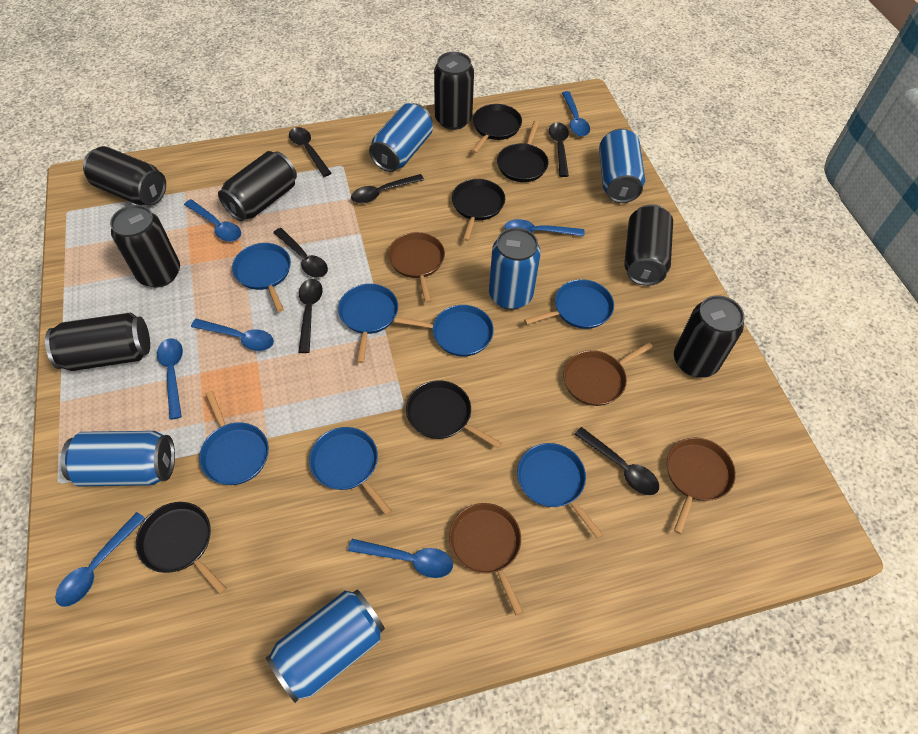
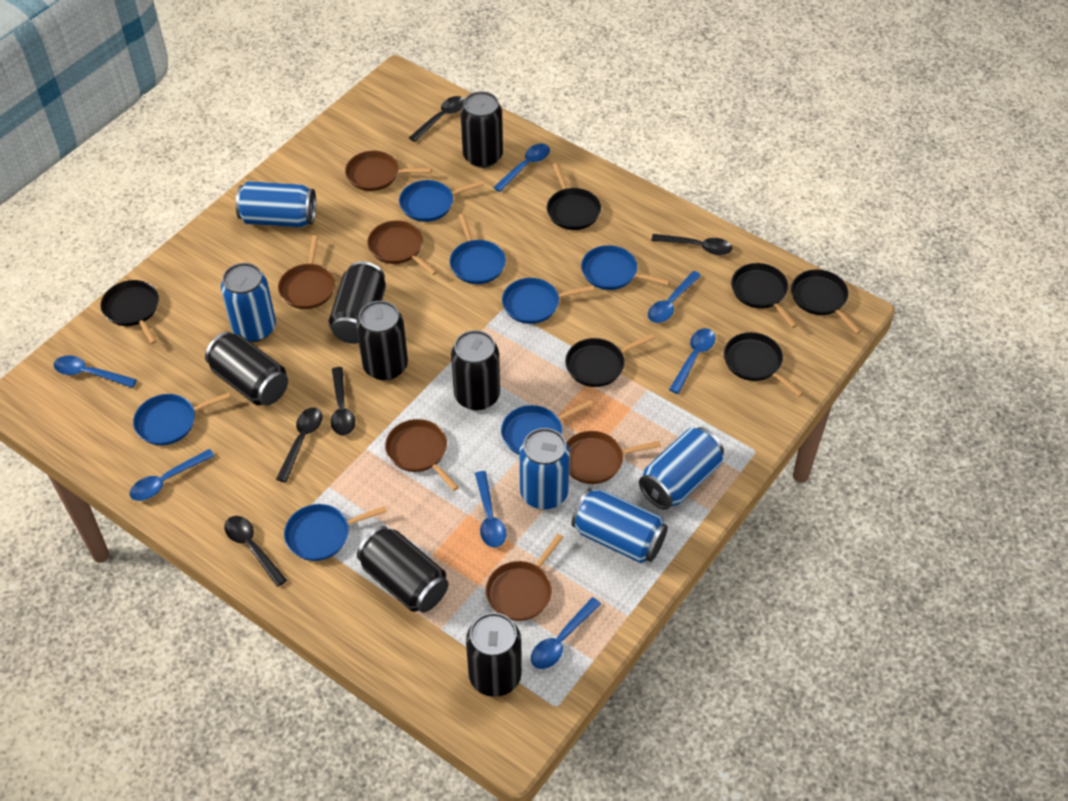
black pan: 5 -> 6
black spoon: 6 -> 5
brown pan: 4 -> 6

